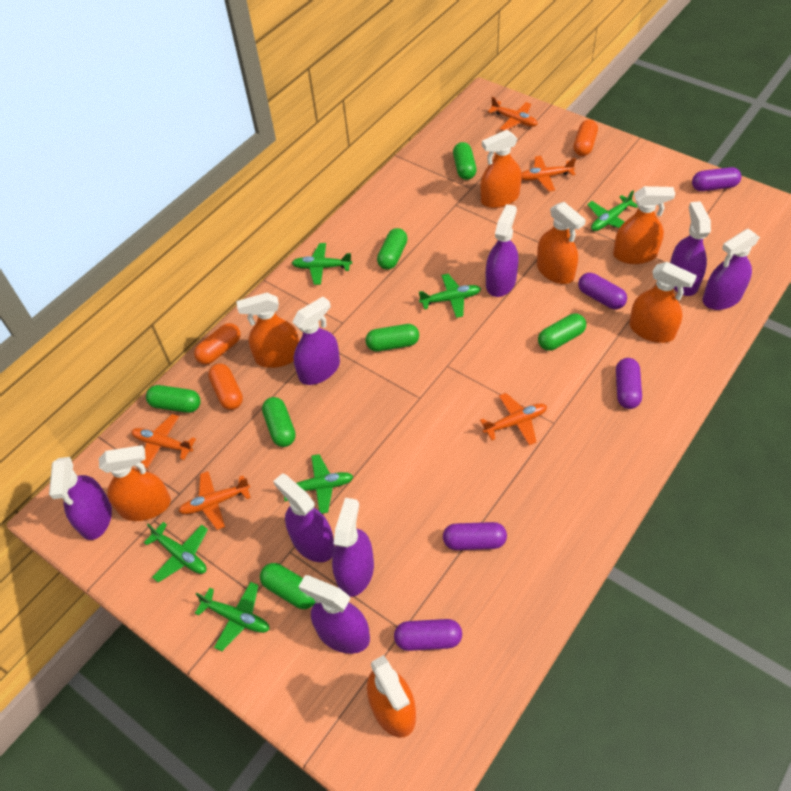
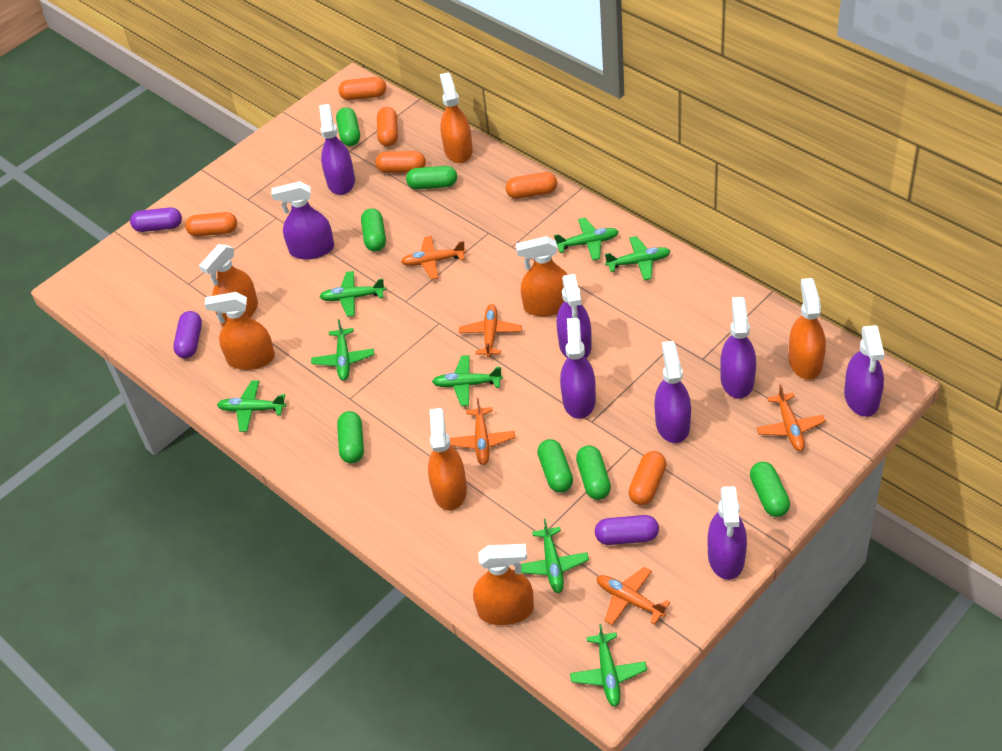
green plane: 6 -> 8
orange capsule: 3 -> 6
purple capsule: 5 -> 3

